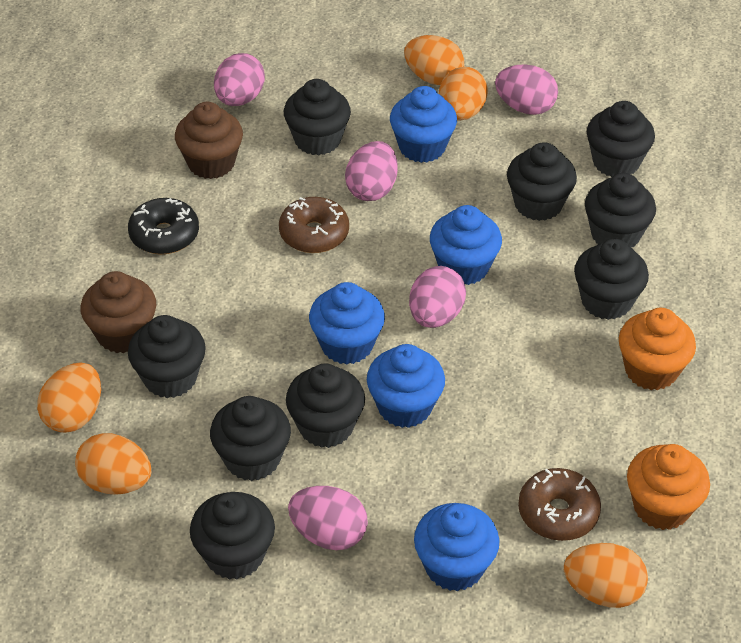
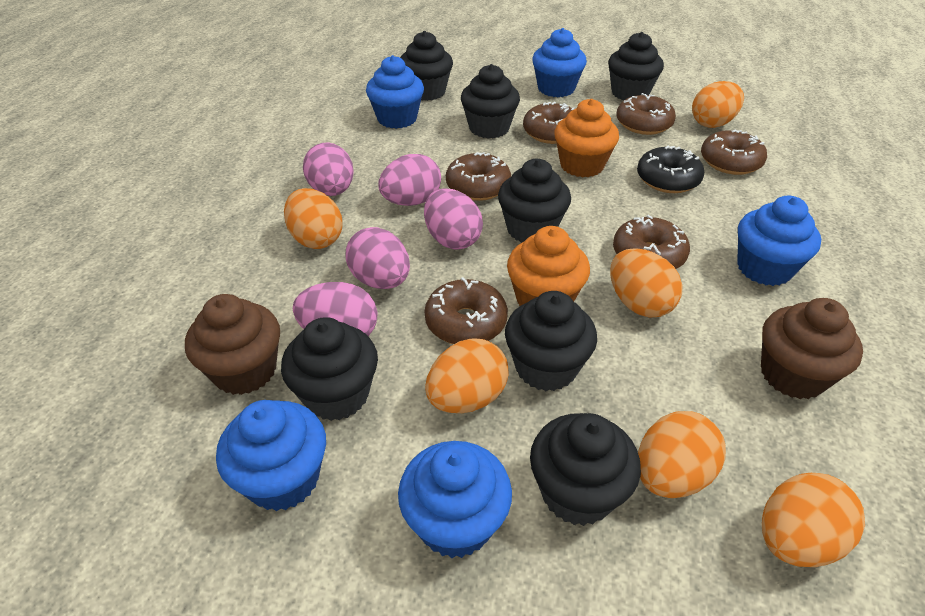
black cupcake: 9 -> 7
brown donut: 2 -> 6
orange egg: 5 -> 6

